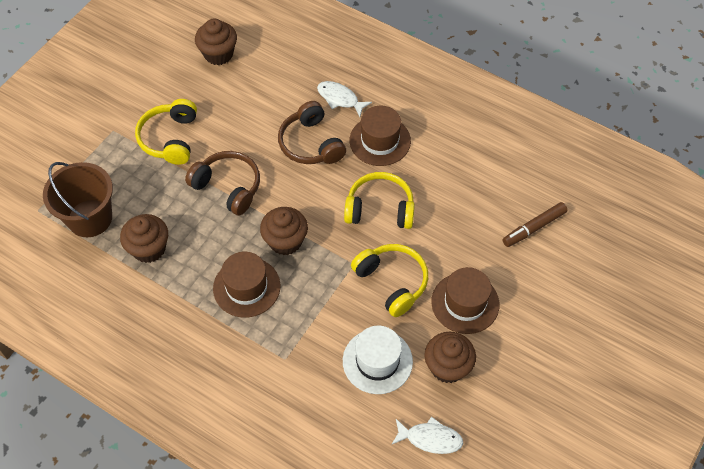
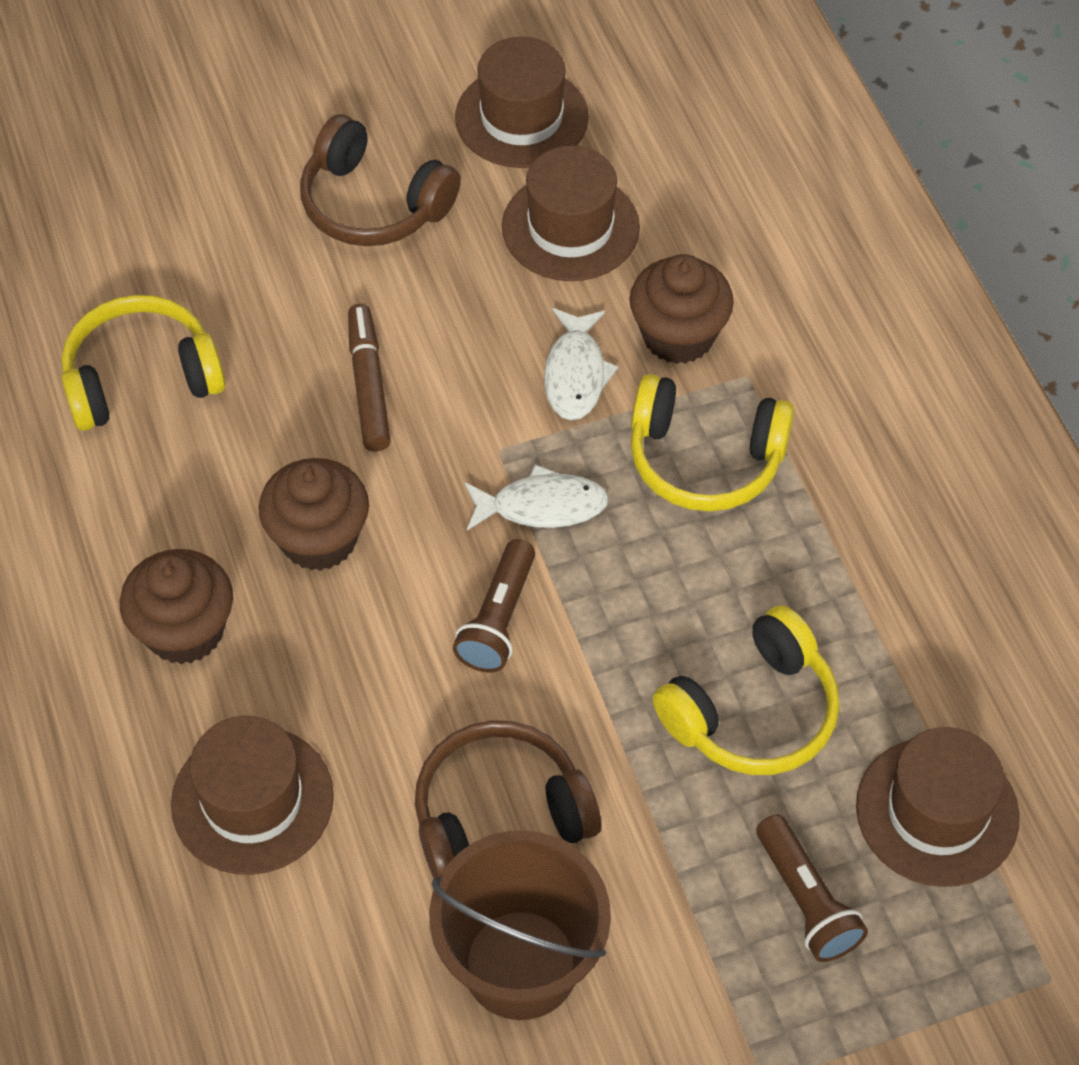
brown cupcake: 4 -> 3
brown flashlight: 0 -> 2
brown hat: 3 -> 4
white hat: 1 -> 0

